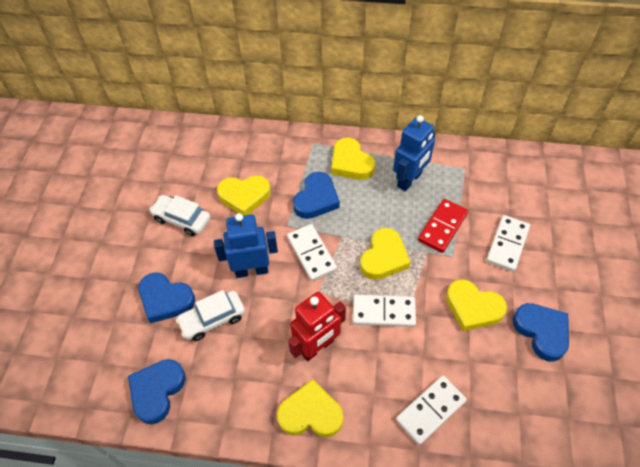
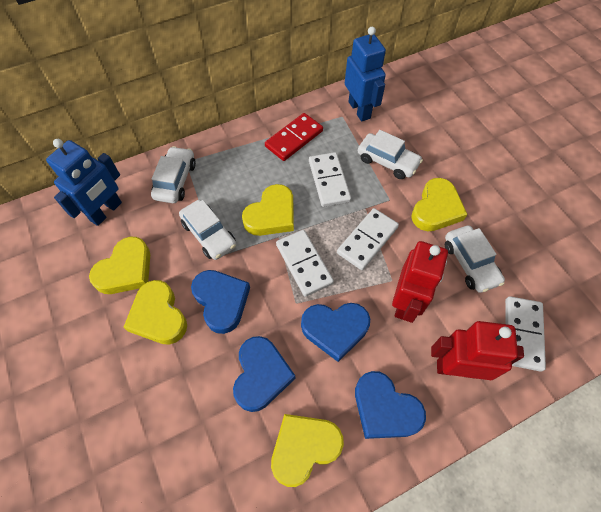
red robot: 1 -> 2
white car: 2 -> 4

